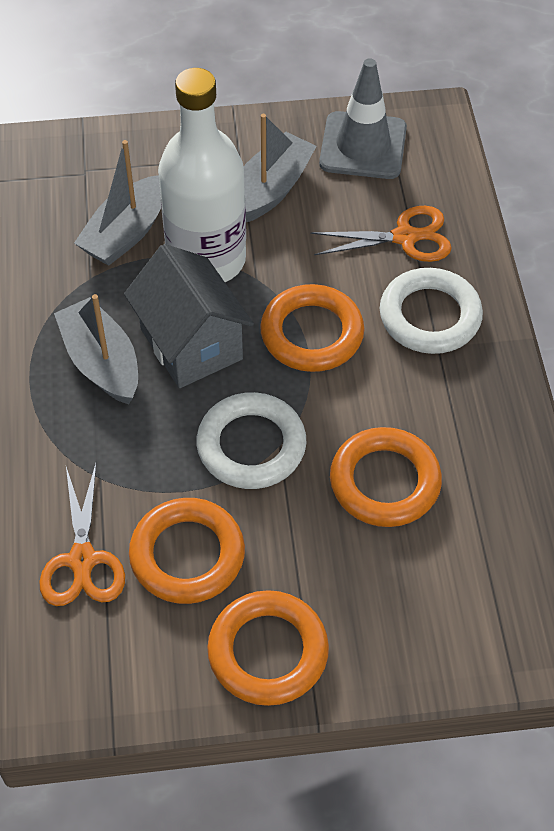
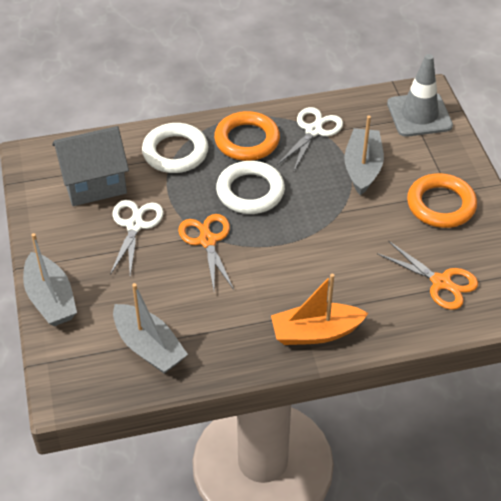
orange boat: 0 -> 1
orange ring: 4 -> 2
white bottle: 1 -> 0
white scissors: 0 -> 2

